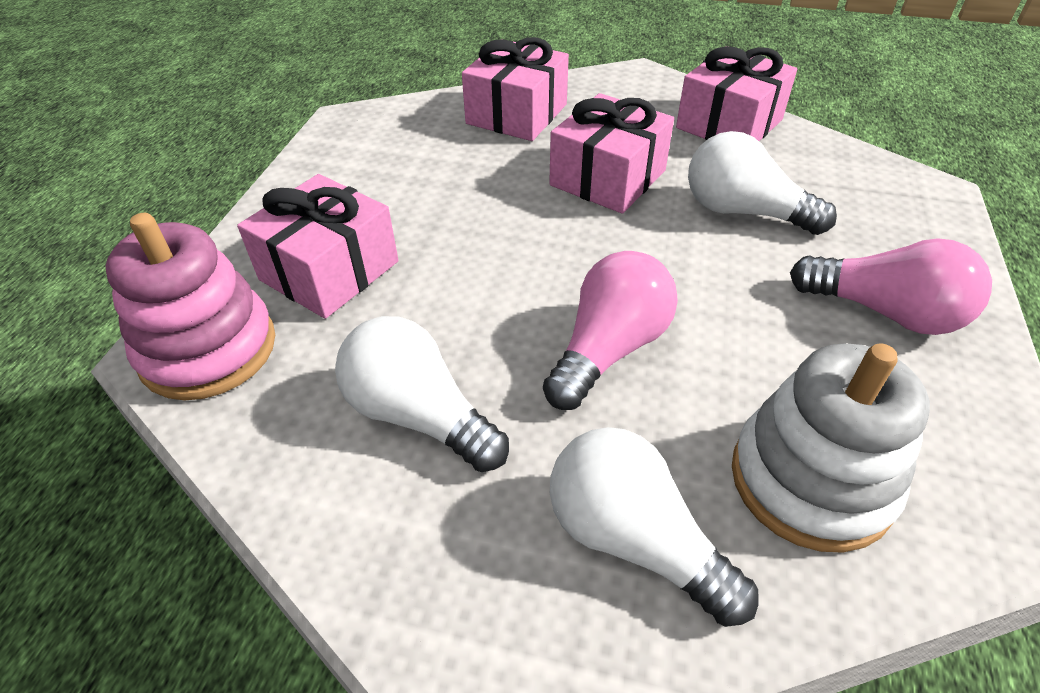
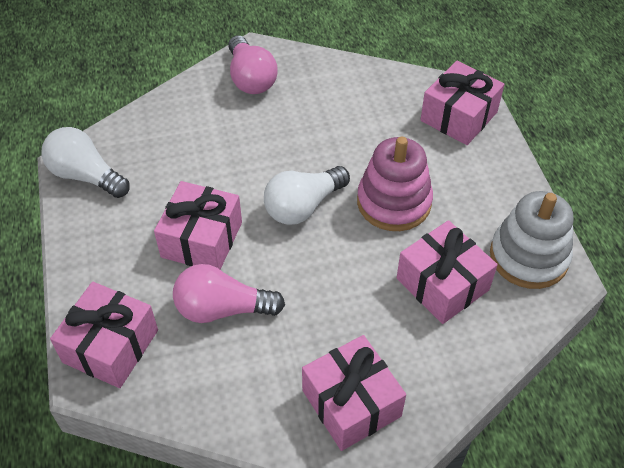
pink gift: 4 -> 5
white light bulb: 3 -> 2

